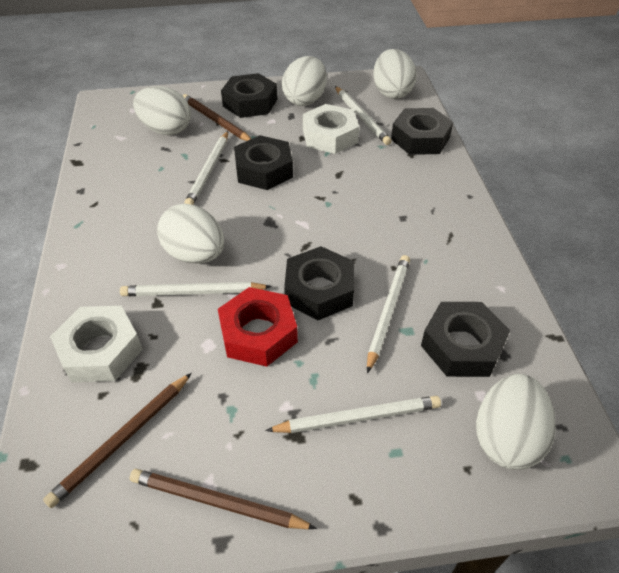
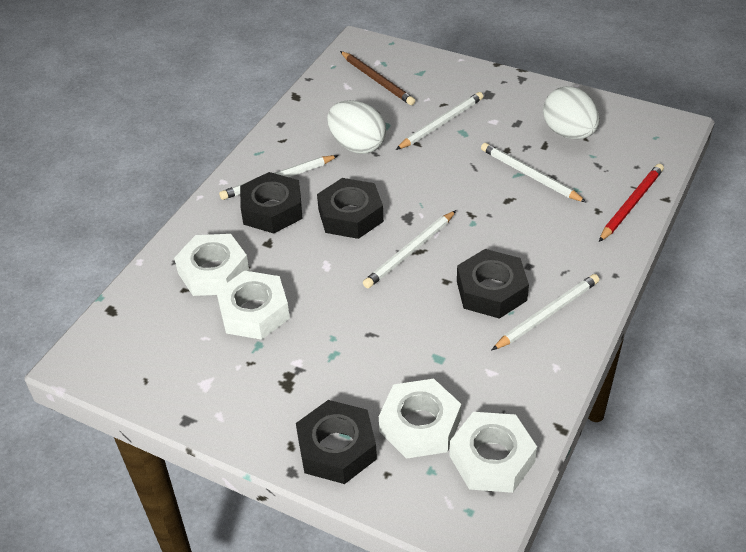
black nut: 5 -> 4
brown pencil: 3 -> 1
red nut: 1 -> 0
red pencil: 0 -> 1
white egg: 5 -> 2
white nut: 2 -> 4

